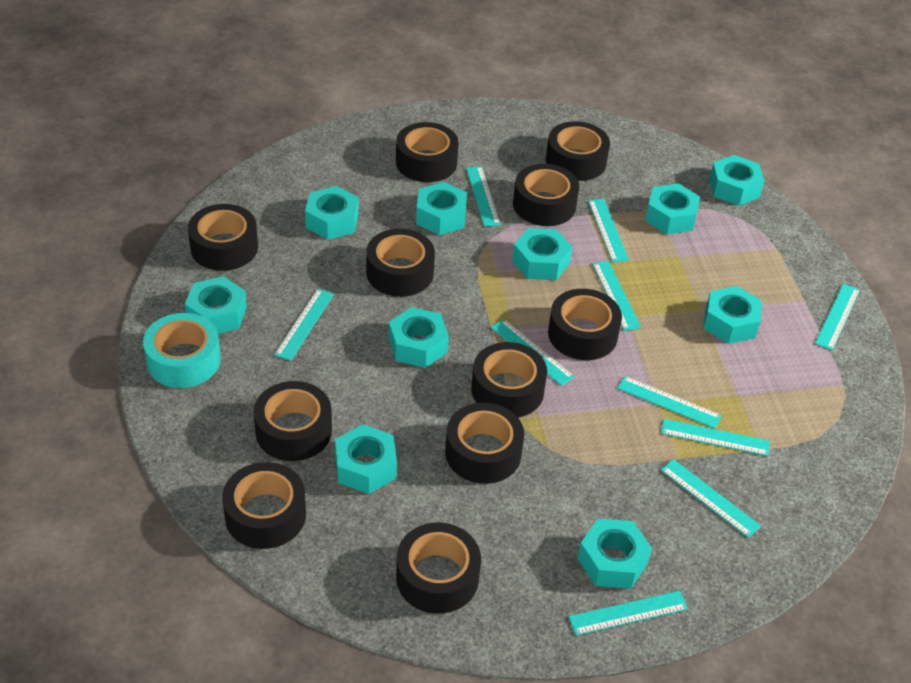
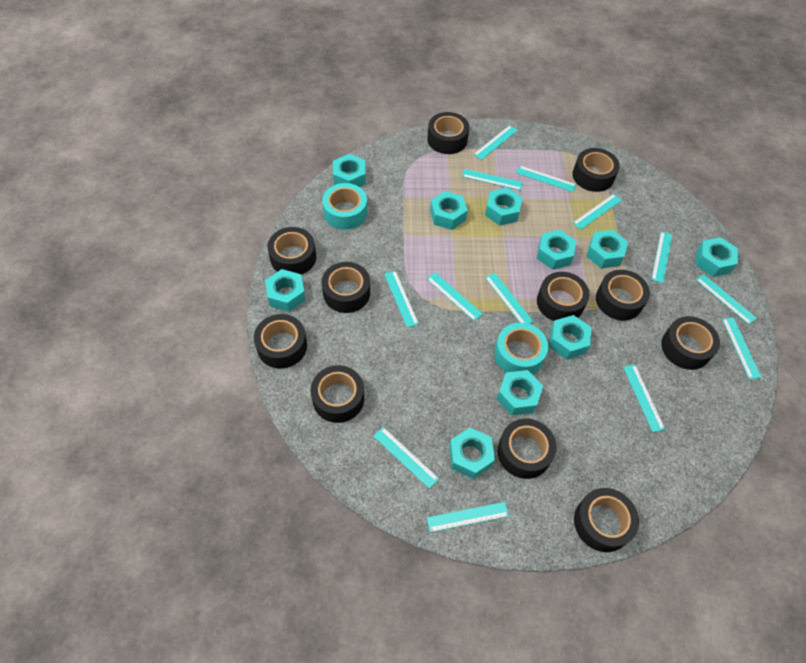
turquoise ruler: 10 -> 13
turquoise tape: 1 -> 2

